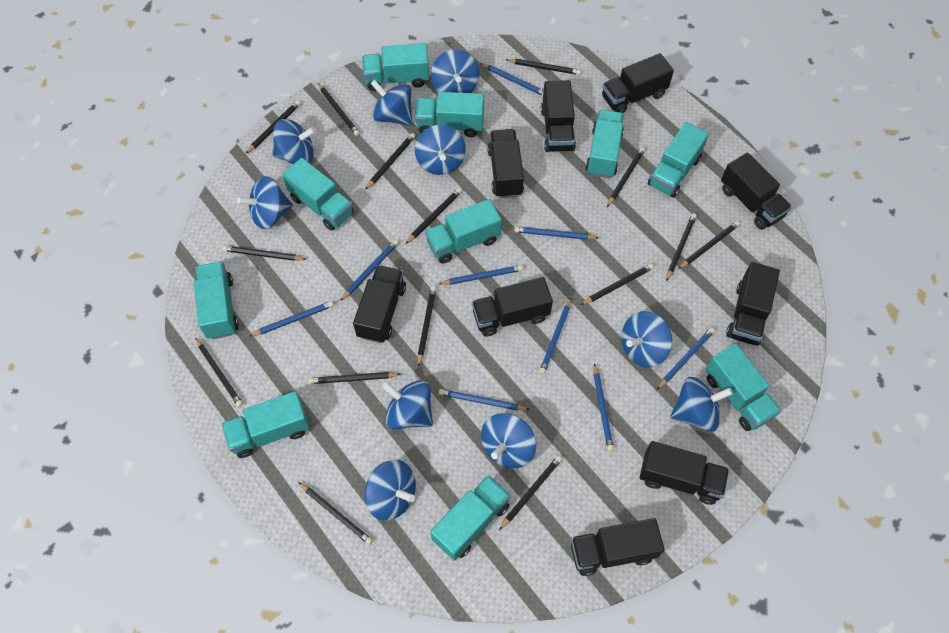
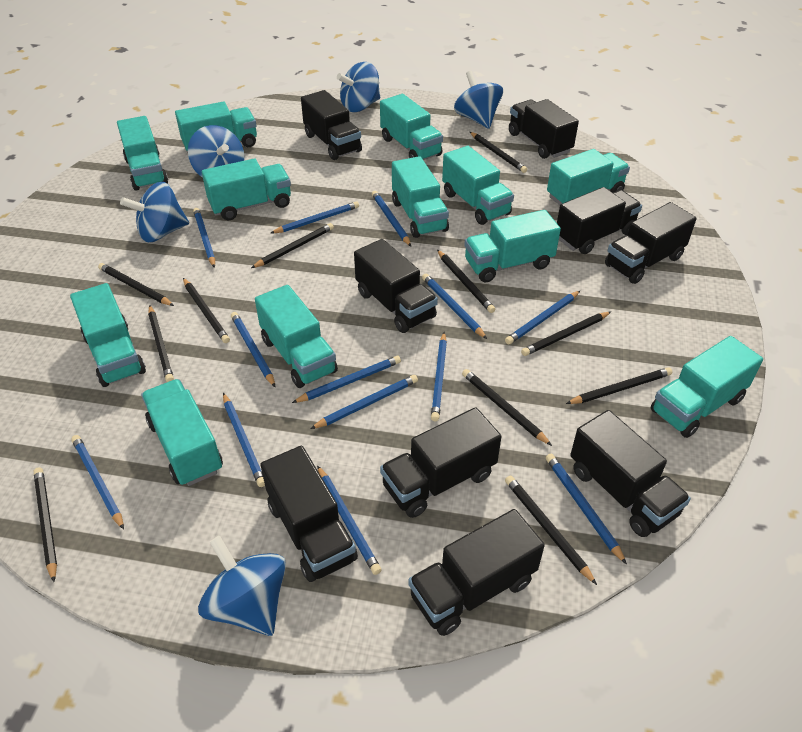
black pencil: 15 -> 11
blue pencil: 9 -> 13
blue spinning top: 10 -> 5
turquoise truck: 10 -> 12

